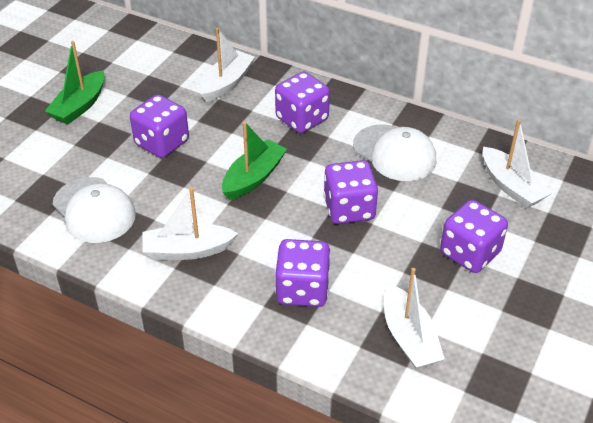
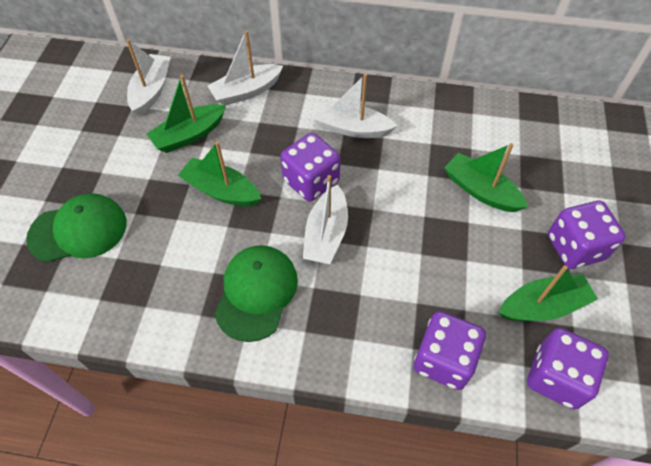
green boat: 2 -> 4
green cap: 0 -> 2
purple dice: 5 -> 4
white cap: 2 -> 0

